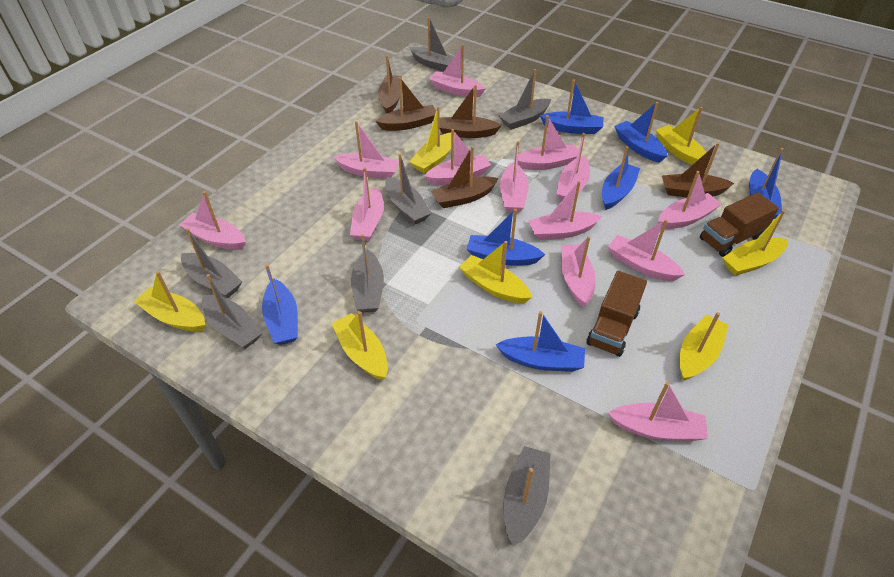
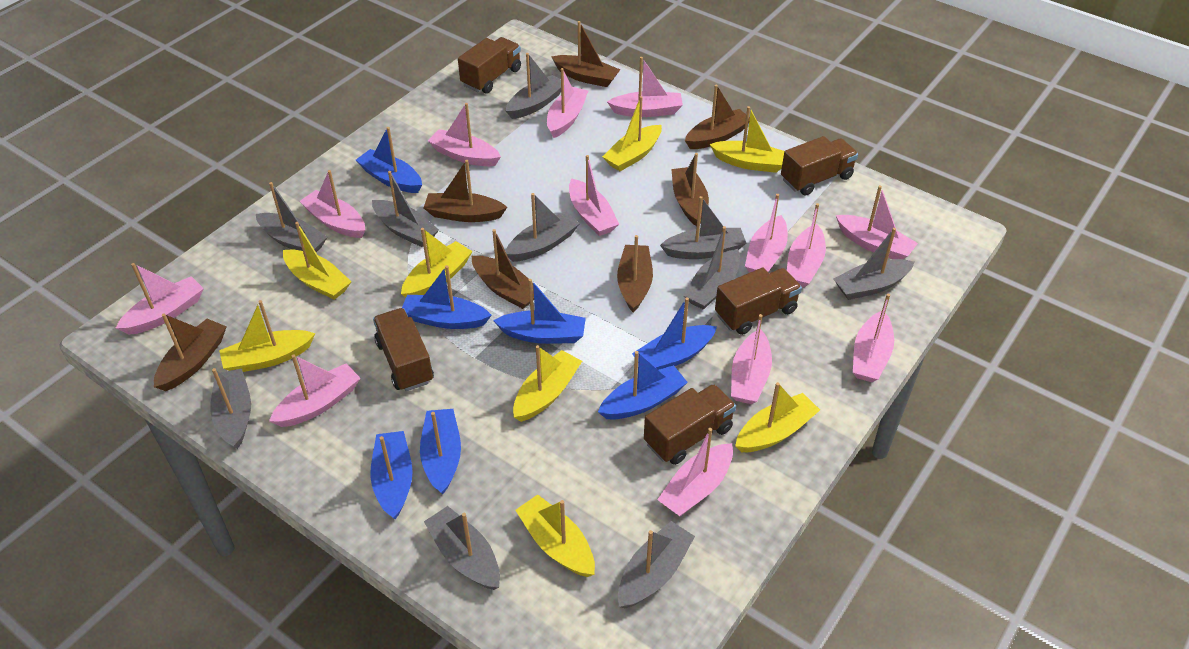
brown boat: 5 -> 7
brown truck: 2 -> 5
grey boat: 7 -> 10
yellow boat: 7 -> 8

